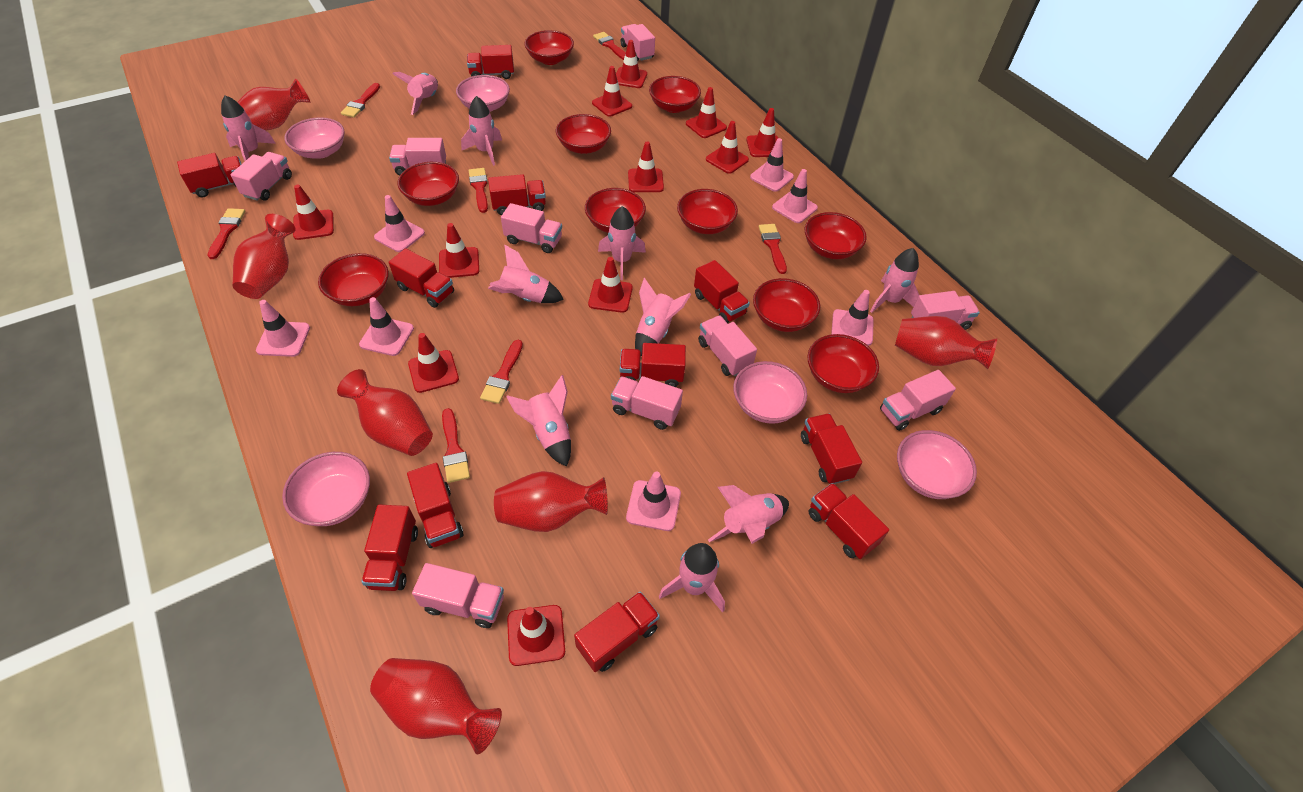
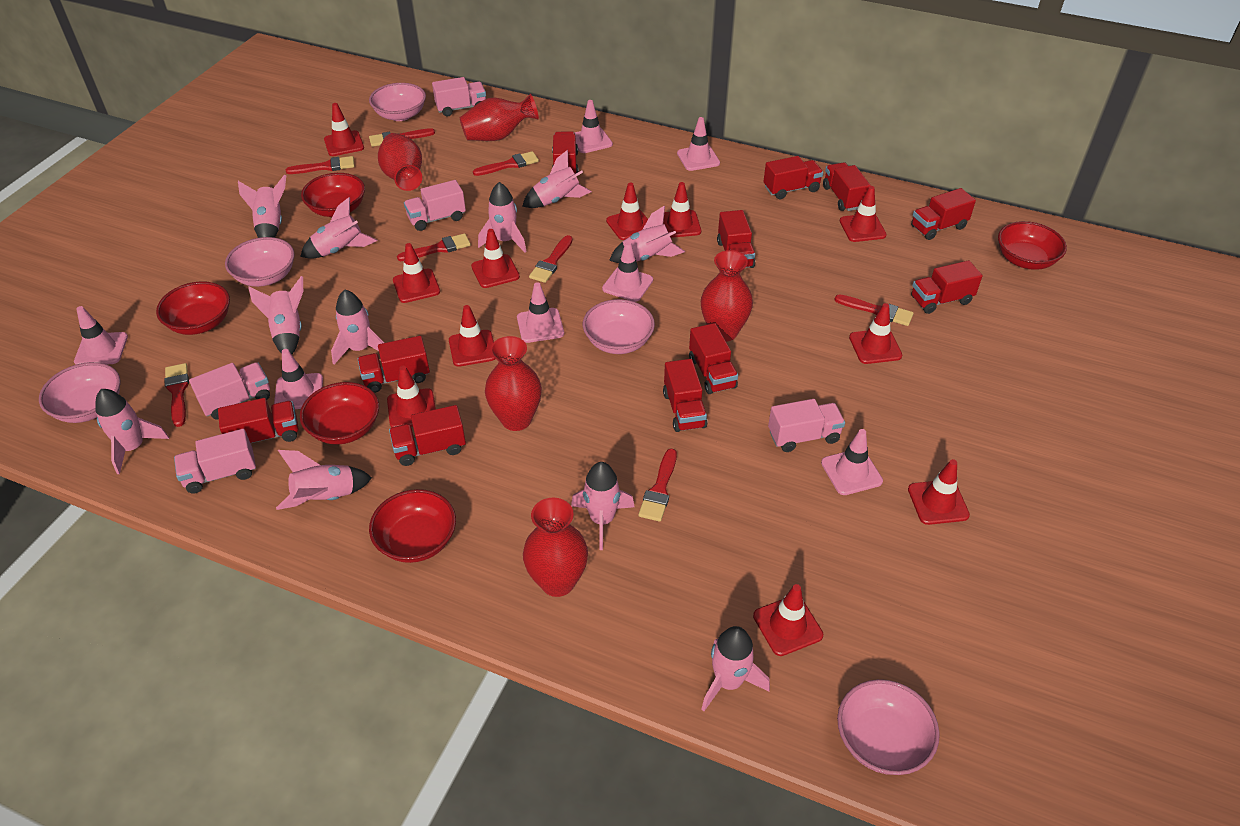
pink rocket: 10 -> 11
pink truck: 9 -> 5
red bowl: 10 -> 5
red brush: 7 -> 8
red vase: 6 -> 5

